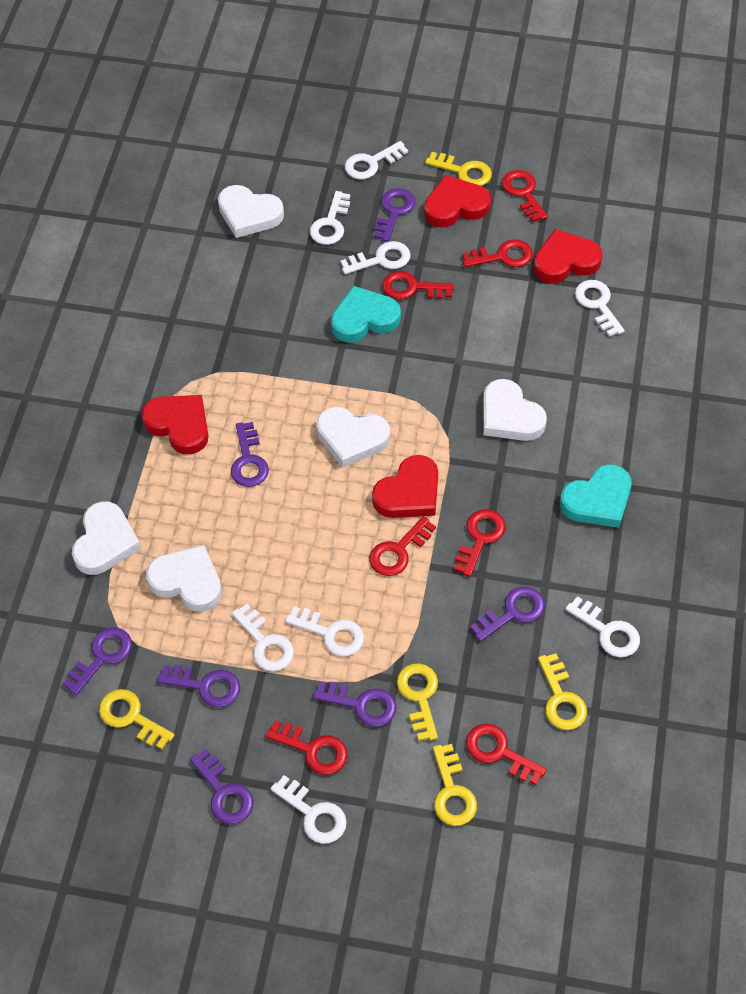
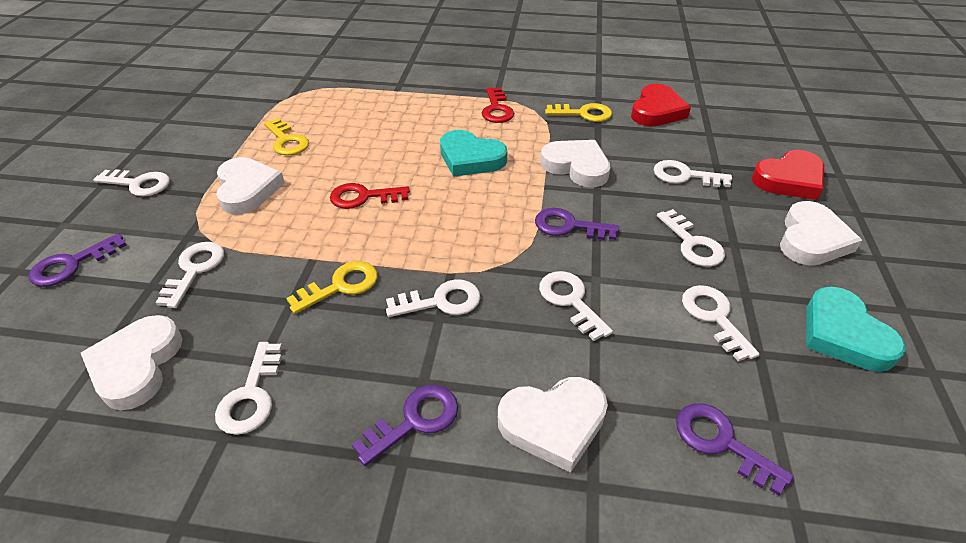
purple key: 7 -> 4
red heart: 4 -> 2
red key: 7 -> 2
yellow key: 5 -> 3

